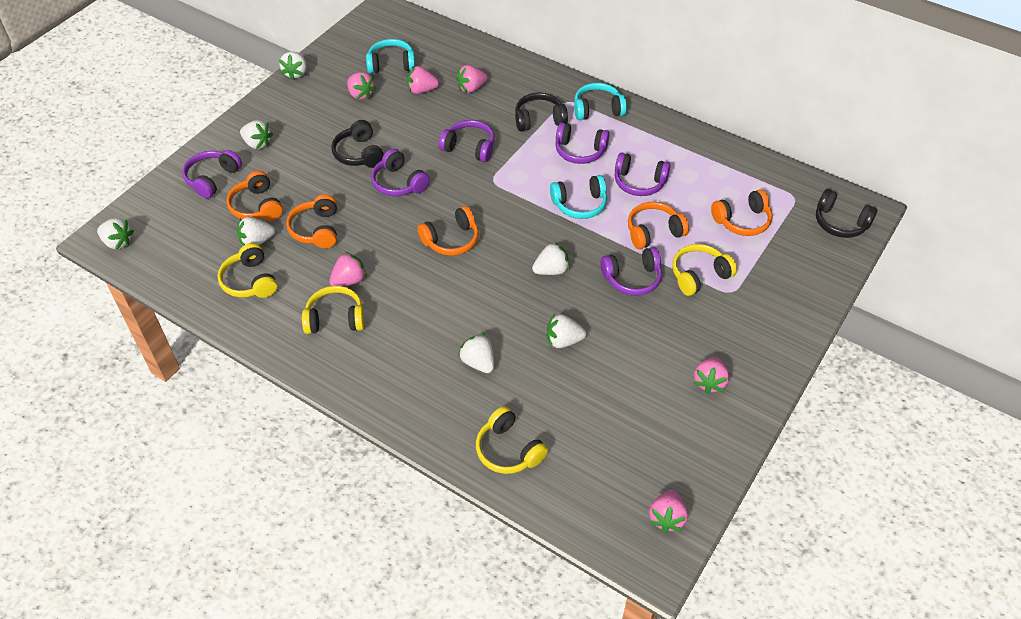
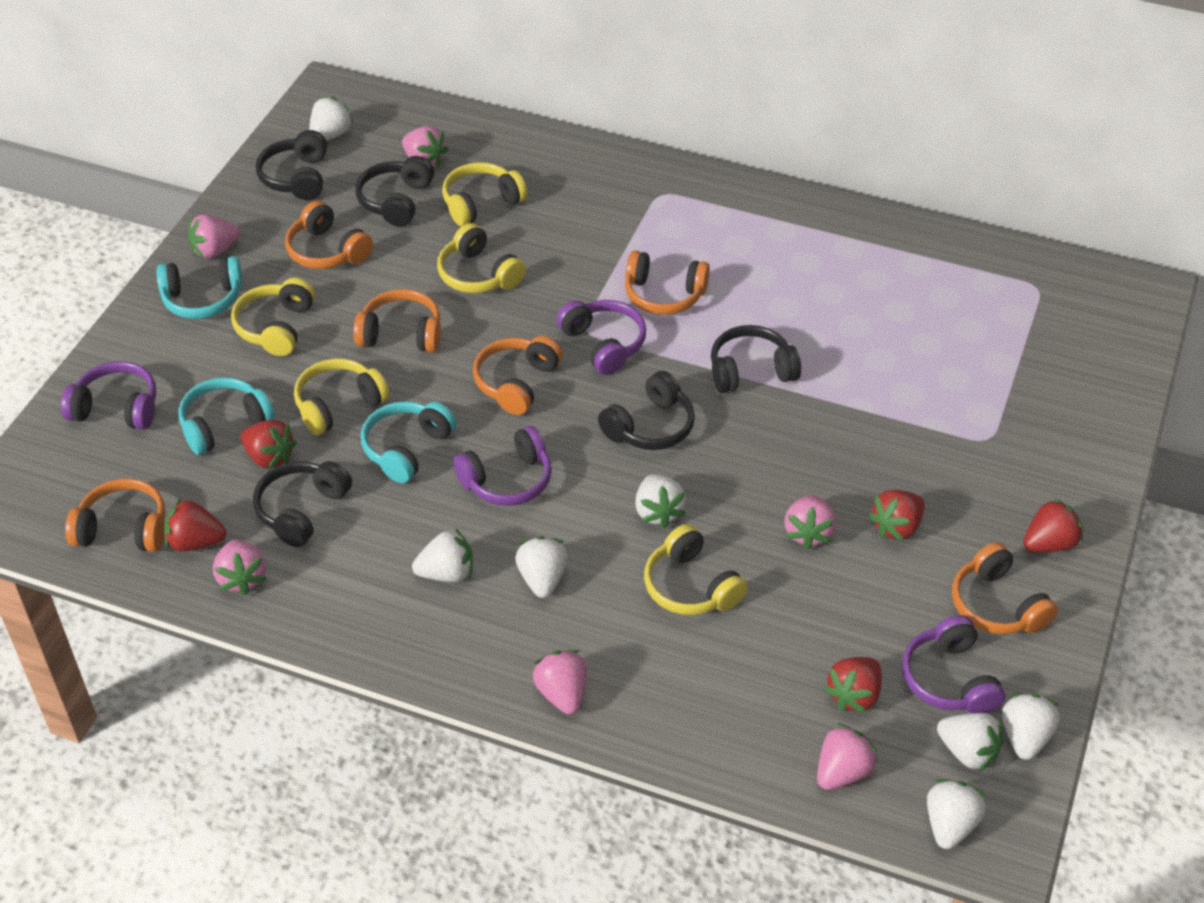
black headphones: 3 -> 5
orange headphones: 5 -> 6
purple headphones: 6 -> 4
red strawberry: 0 -> 5
yellow headphones: 4 -> 5

